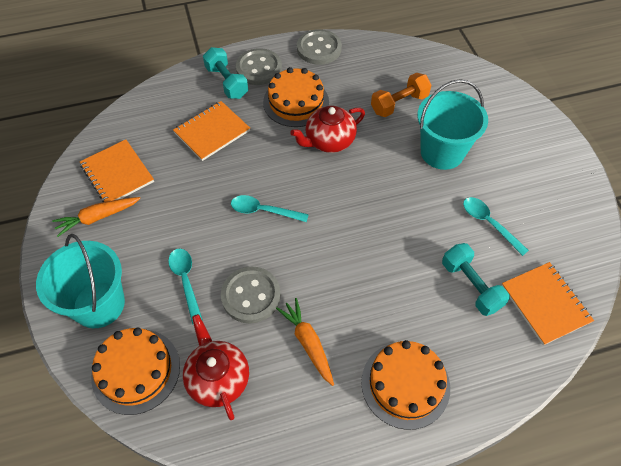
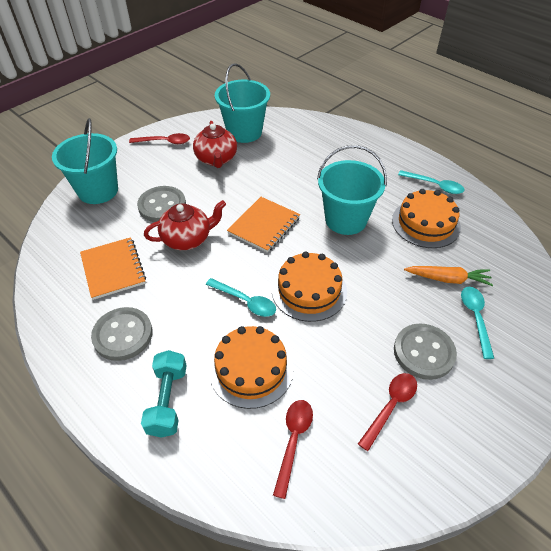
orange carrot: 2 -> 1
orange dumbbell: 1 -> 0
orange notebook: 3 -> 2
red spoon: 0 -> 3
turquoise bucket: 2 -> 3
turquoise dumbbell: 2 -> 1

